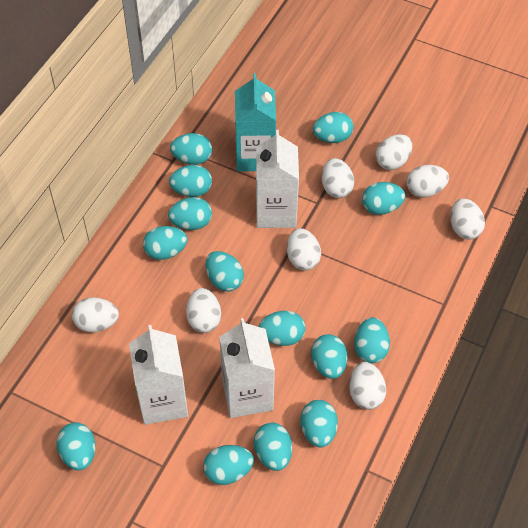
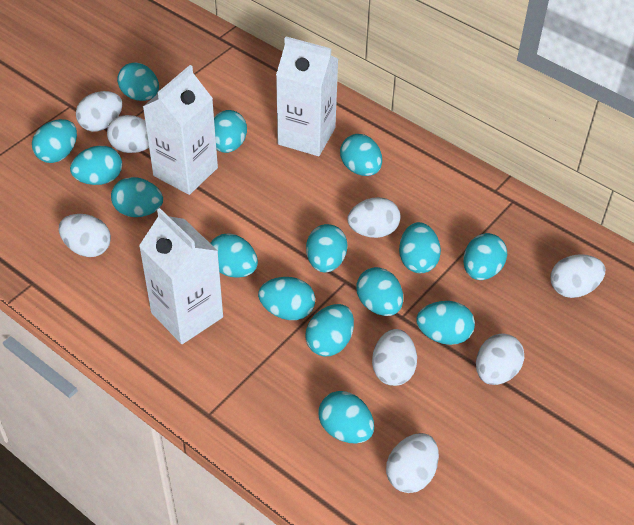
turquoise carton: 1 -> 0
turquoise egg: 14 -> 15

